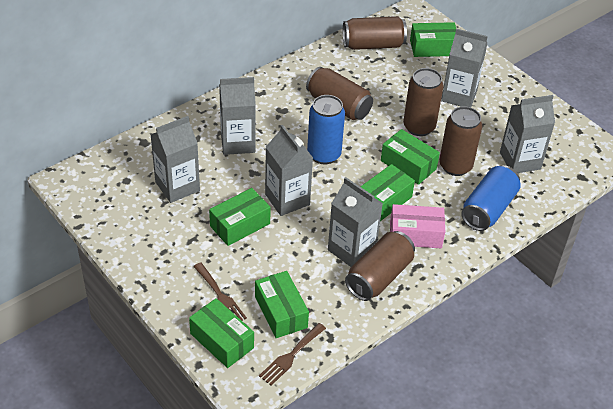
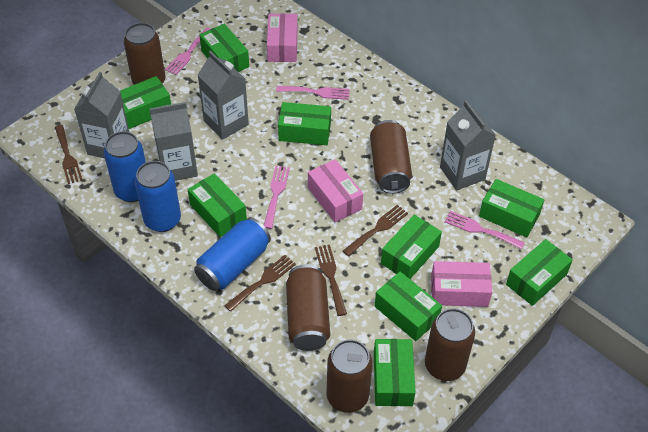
blue can: 2 -> 3
brown fork: 2 -> 4
green box: 6 -> 9
grey carton: 6 -> 4
pink box: 1 -> 3
pink fork: 0 -> 4

